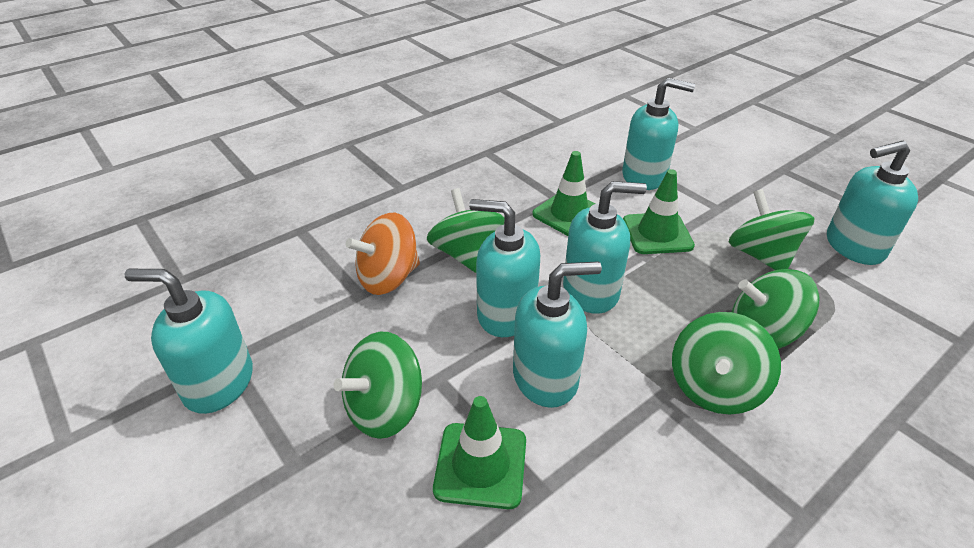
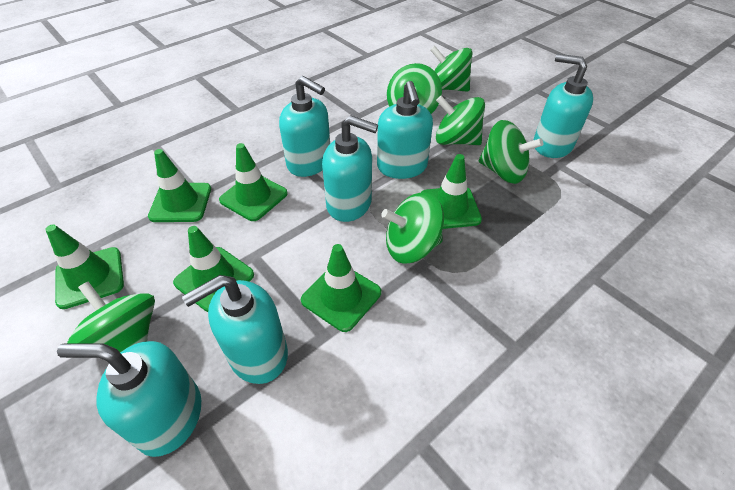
green spinning top: 5 -> 6
green traffic cone: 3 -> 6
orange spinning top: 1 -> 0

